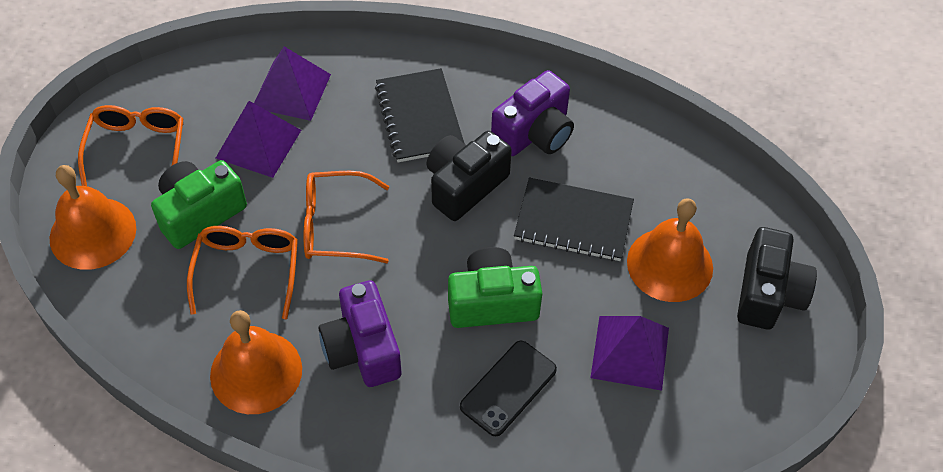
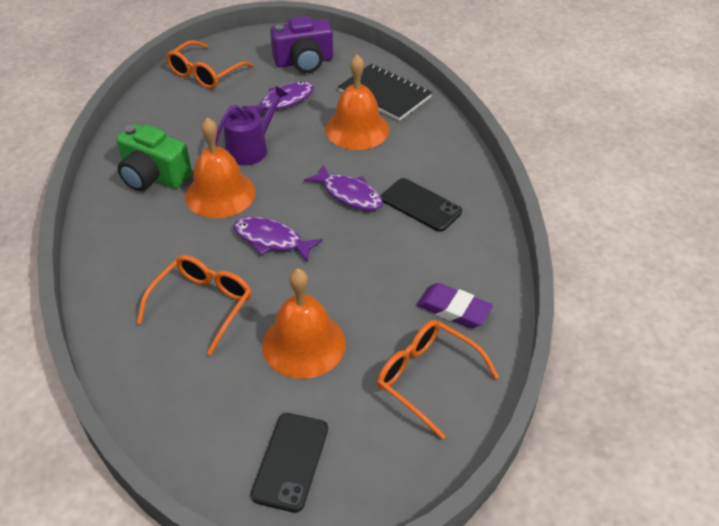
black camera: 2 -> 0
black notebook: 2 -> 1
black phone: 1 -> 2
green camera: 2 -> 1
purple camera: 2 -> 1
purple eraser: 0 -> 1
purple fish: 0 -> 3
purple pyramid: 3 -> 0
purple watering can: 0 -> 1

